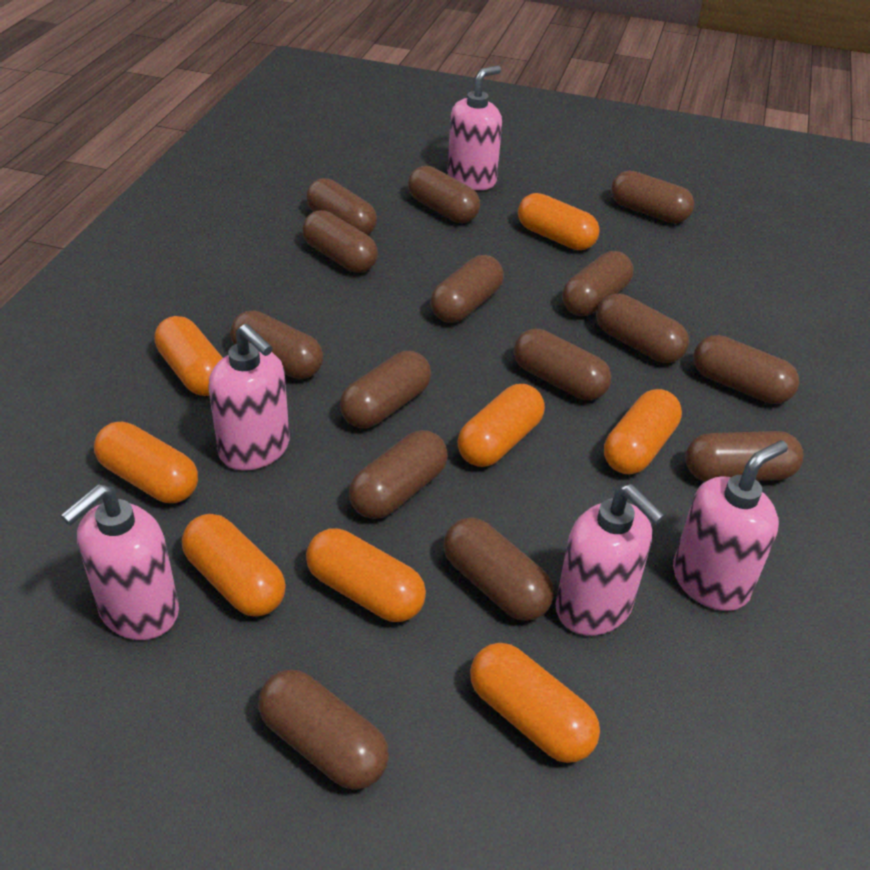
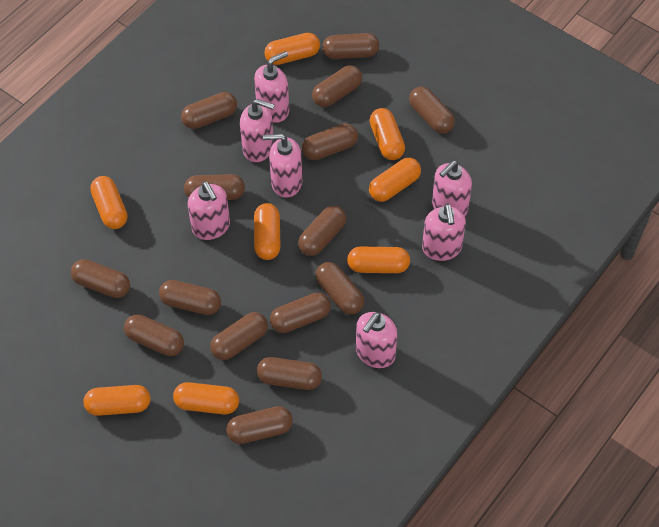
pink soap dispenser: 5 -> 7

